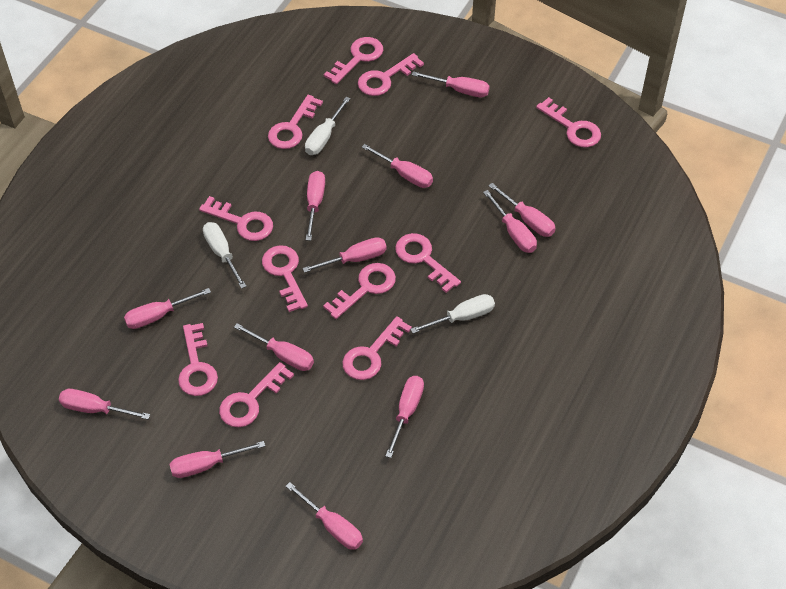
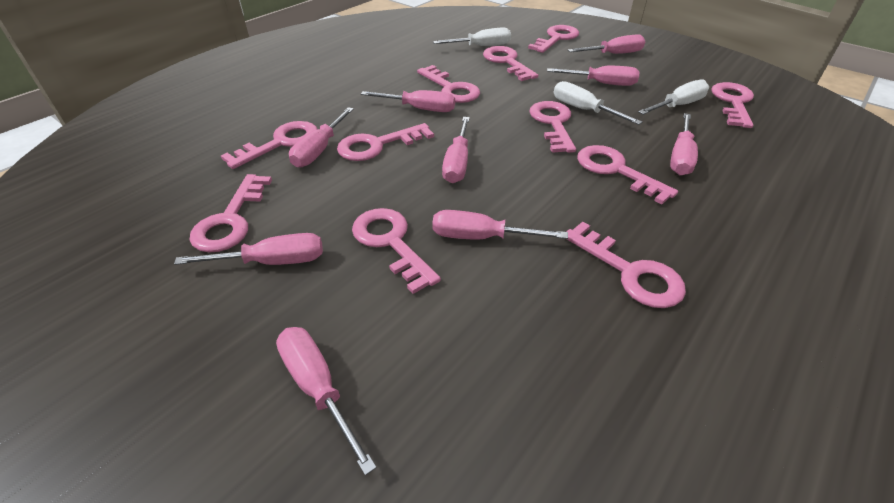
pink screwdriver: 12 -> 9

